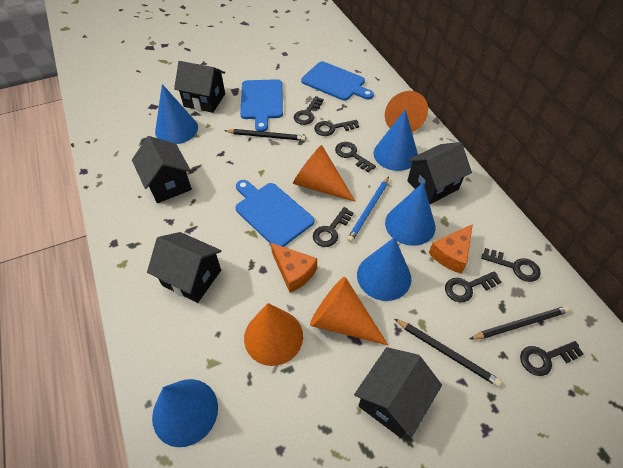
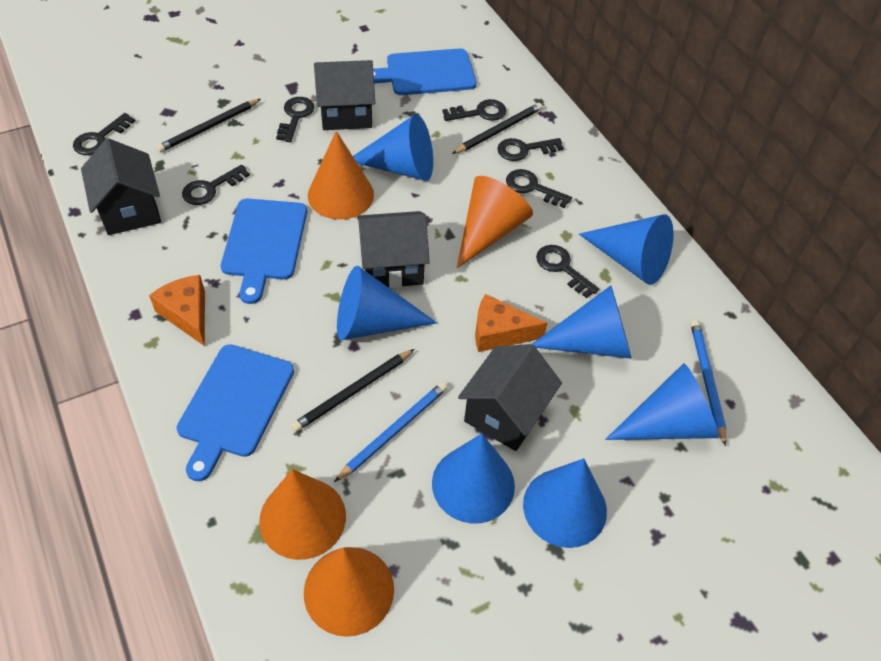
black house: 5 -> 4
blue cone: 5 -> 7
blue pencil: 1 -> 2

